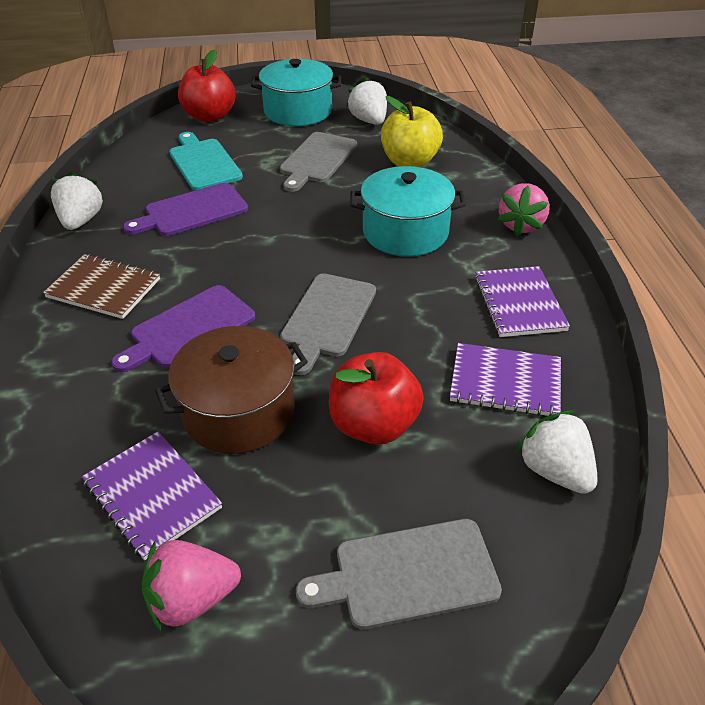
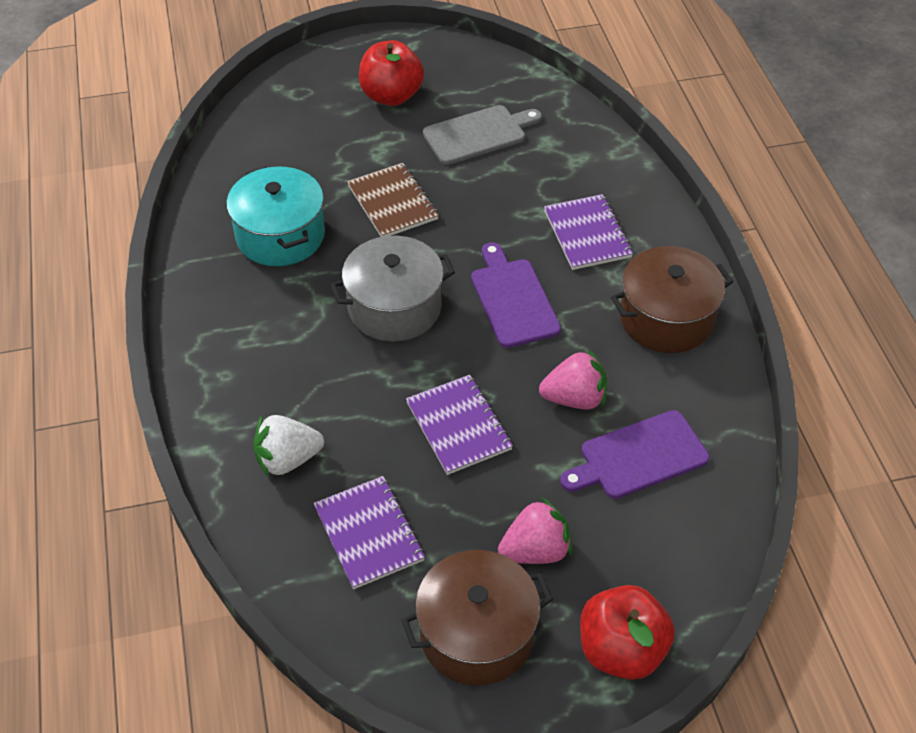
brown pot: 1 -> 2
grey cutting board: 3 -> 1
grey pot: 0 -> 1
turquoise cutting board: 1 -> 0
turquoise pot: 2 -> 1
white strawberry: 3 -> 1
yellow apple: 1 -> 0

